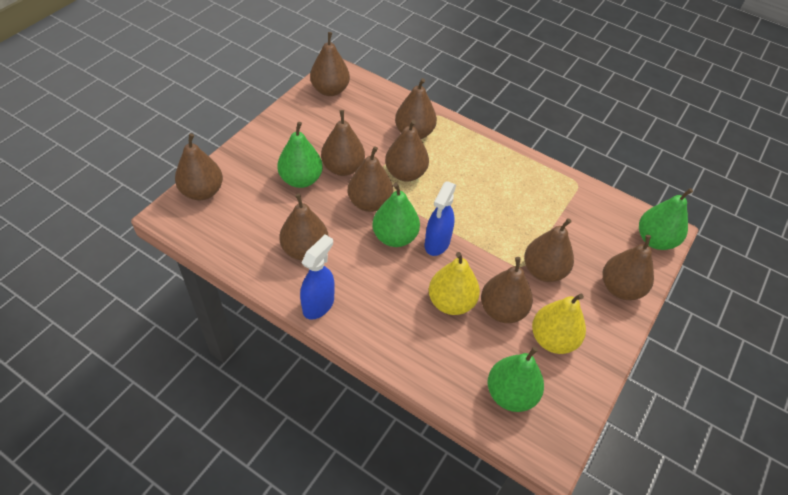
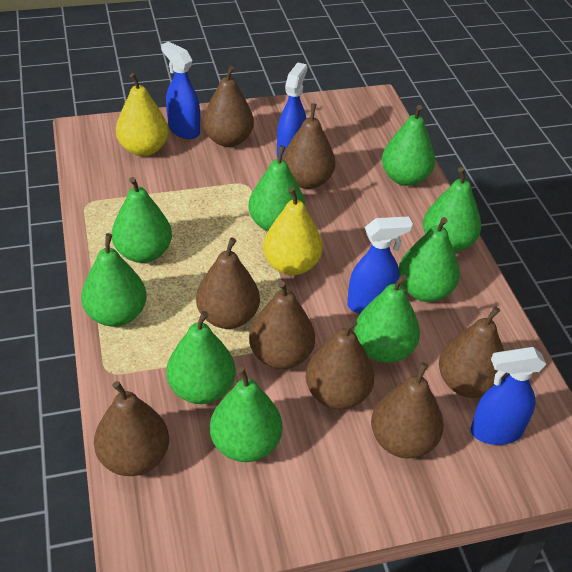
blue spray bottle: 2 -> 4
brown pear: 10 -> 8
green pear: 4 -> 9

